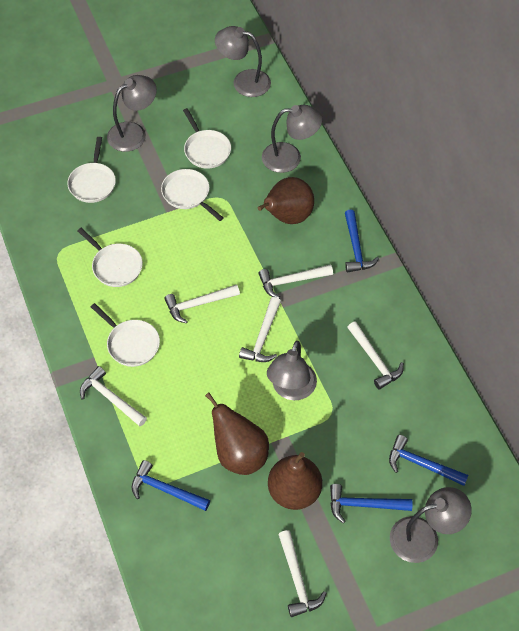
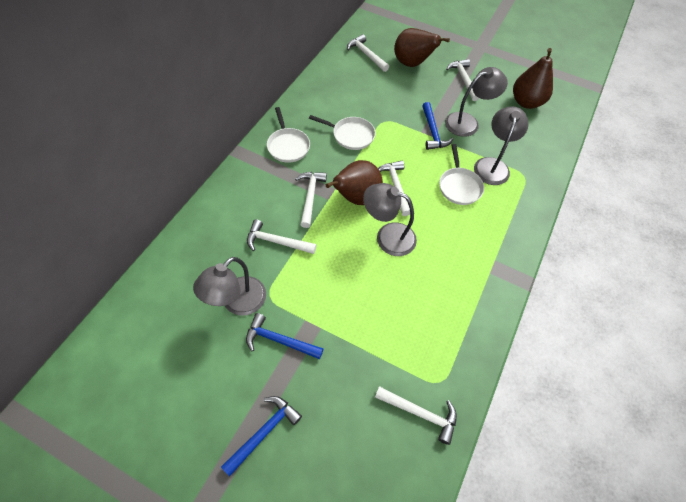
blue hammer: 4 -> 3
grey lamp: 5 -> 4
white pan: 5 -> 3

